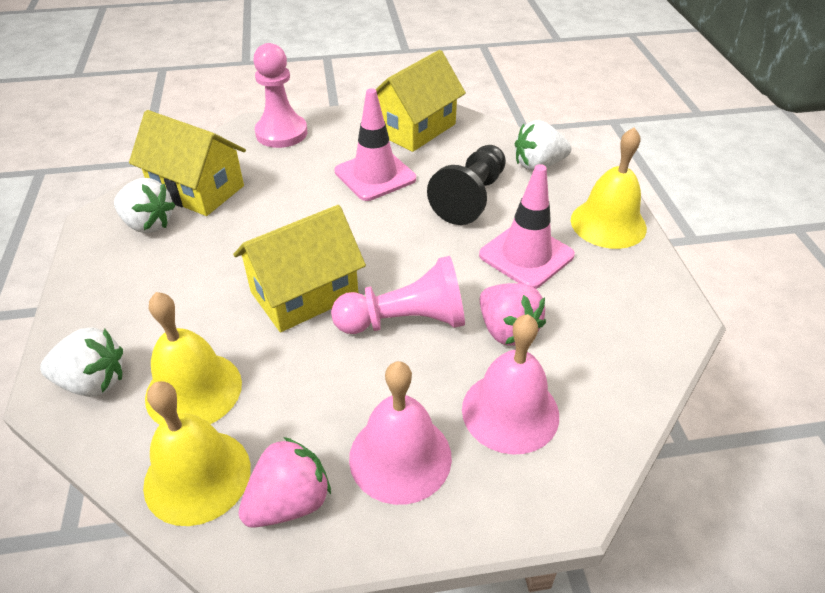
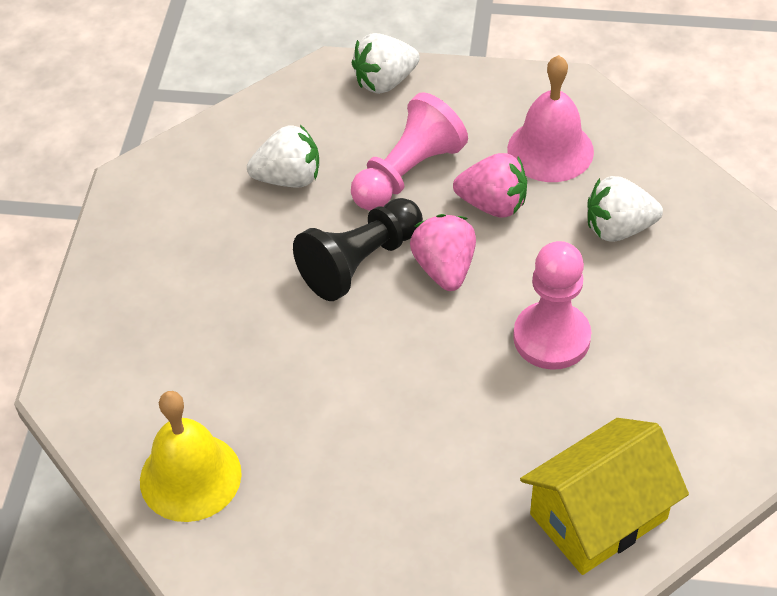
pink bell: 2 -> 1
pink traffic cone: 2 -> 0
yellow bell: 3 -> 1
yellow house: 3 -> 1

